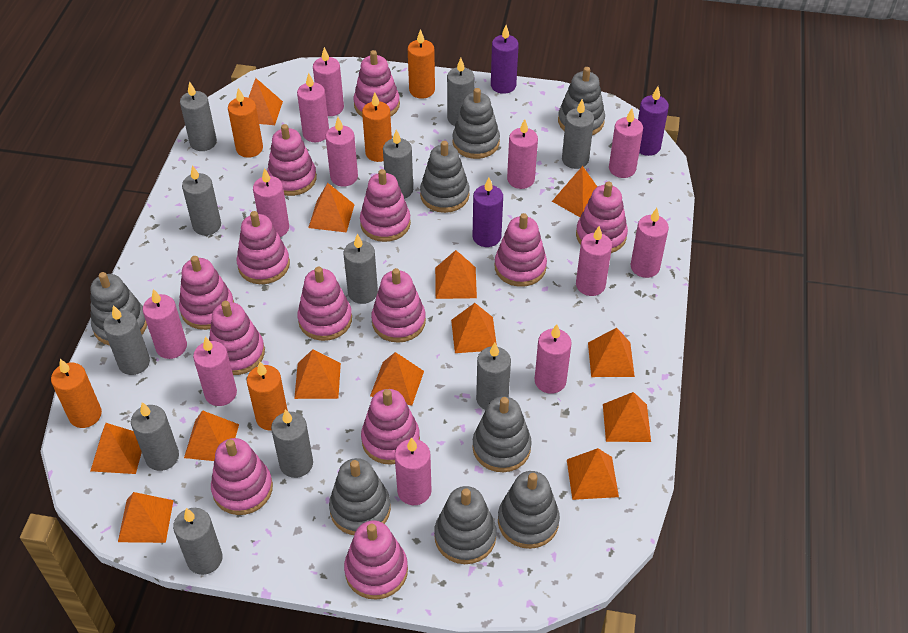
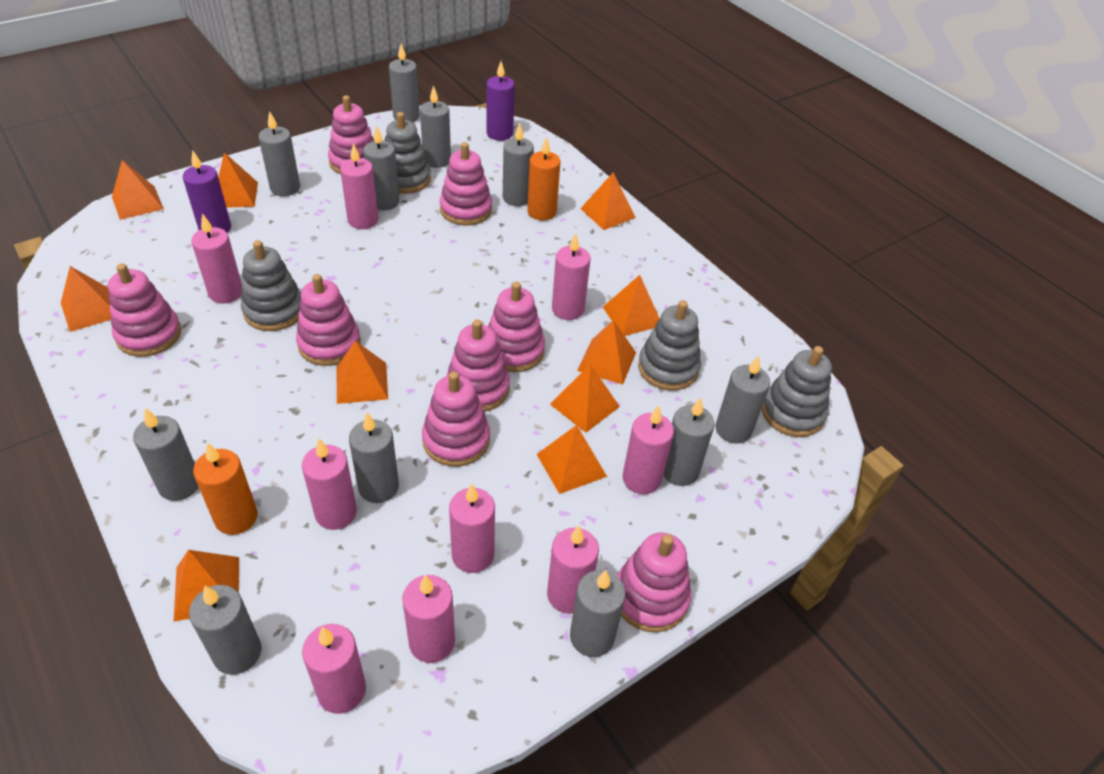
grey stacking toy: 8 -> 4
orange candle: 5 -> 2
orange pyramid: 13 -> 10
pink candle: 12 -> 9
pink stacking toy: 13 -> 8
purple candle: 3 -> 2

